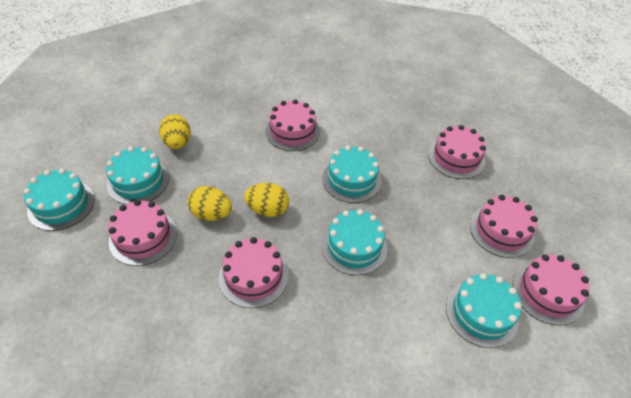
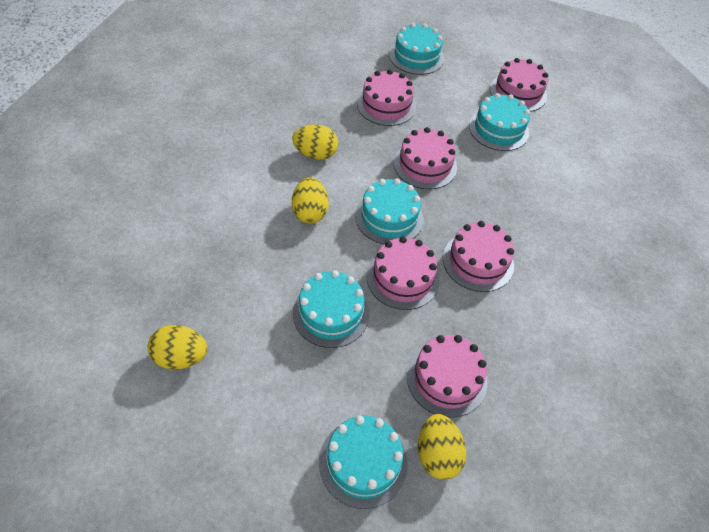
yellow egg: 3 -> 4

